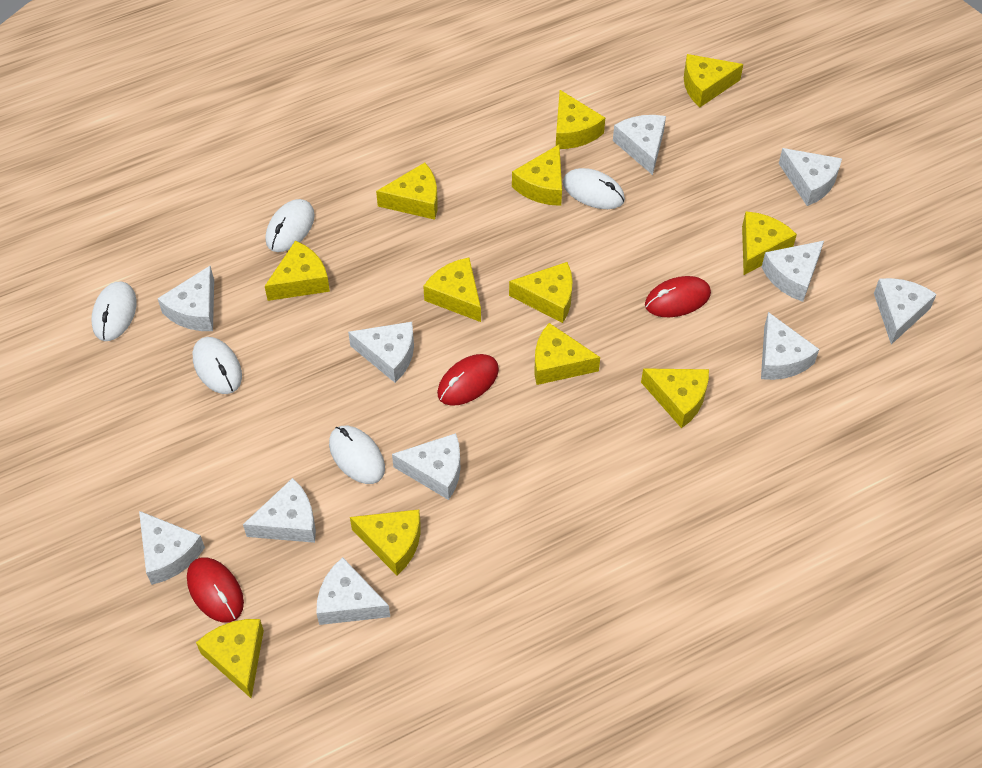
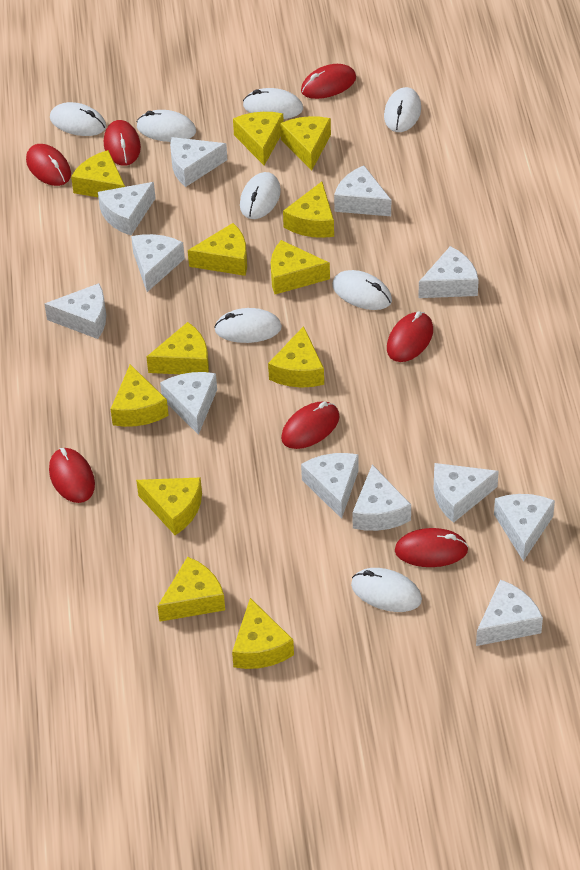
red mouse: 3 -> 7
white cheese: 11 -> 12
white mouse: 5 -> 8

